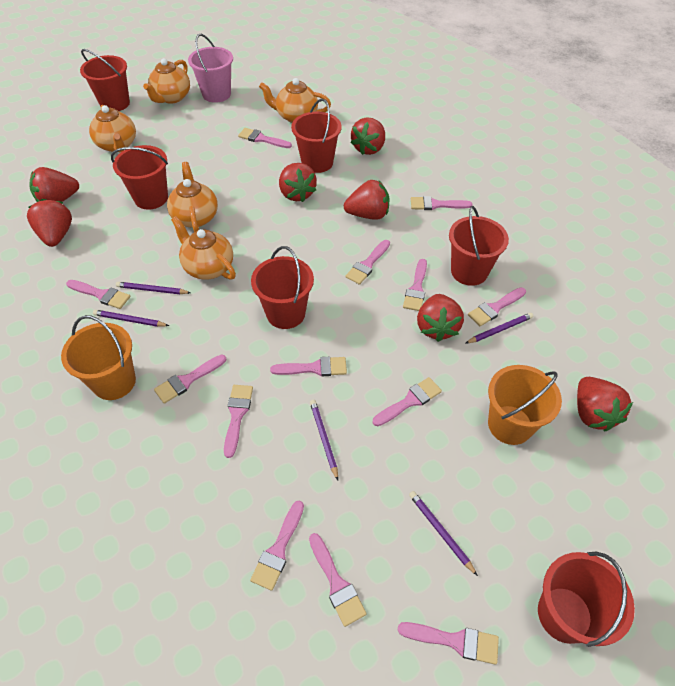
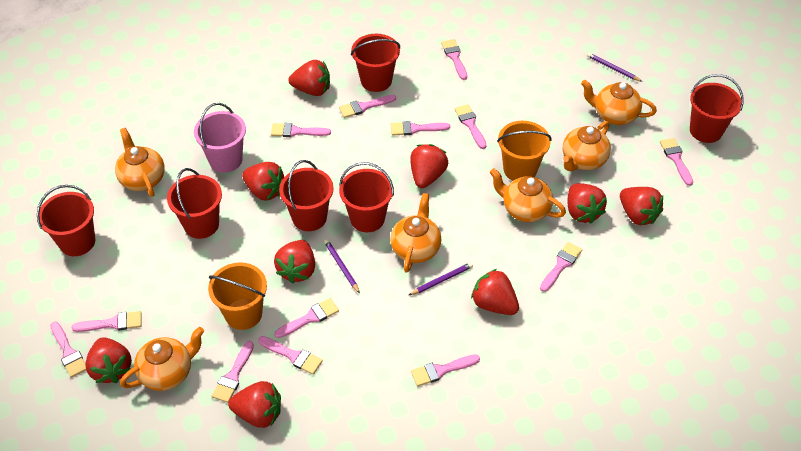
orange teapot: 5 -> 6
purple pencil: 5 -> 3
red strawberry: 7 -> 9

